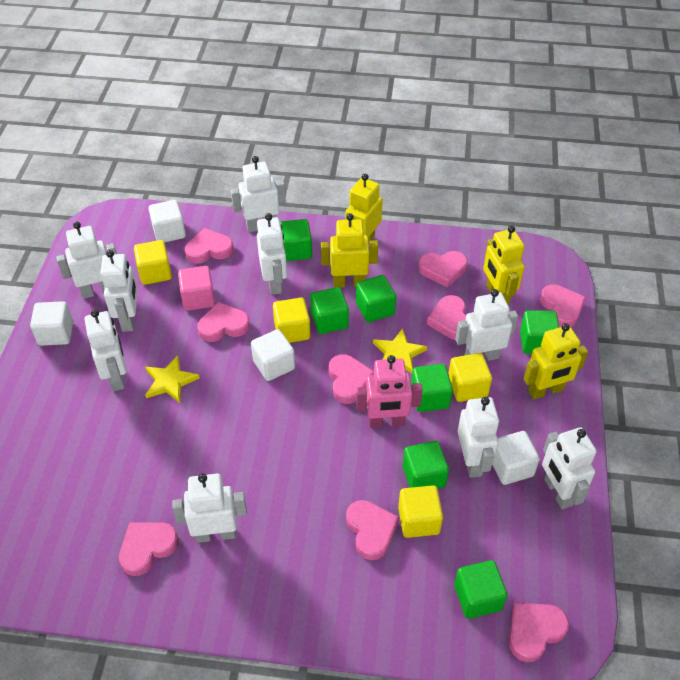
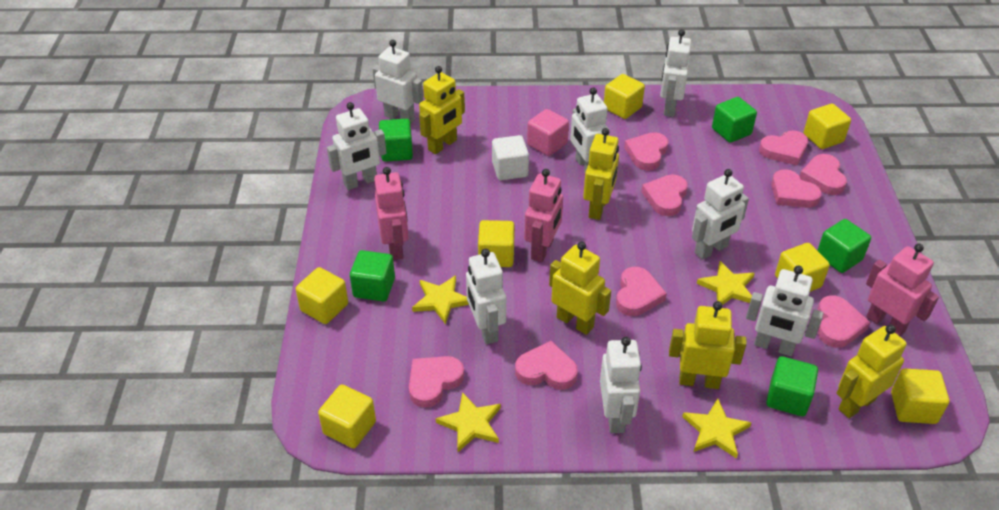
green cube: 7 -> 5
pink robot: 1 -> 3
white cube: 4 -> 1
white robot: 9 -> 8
yellow cube: 4 -> 7
yellow robot: 4 -> 5
yellow star: 2 -> 4

